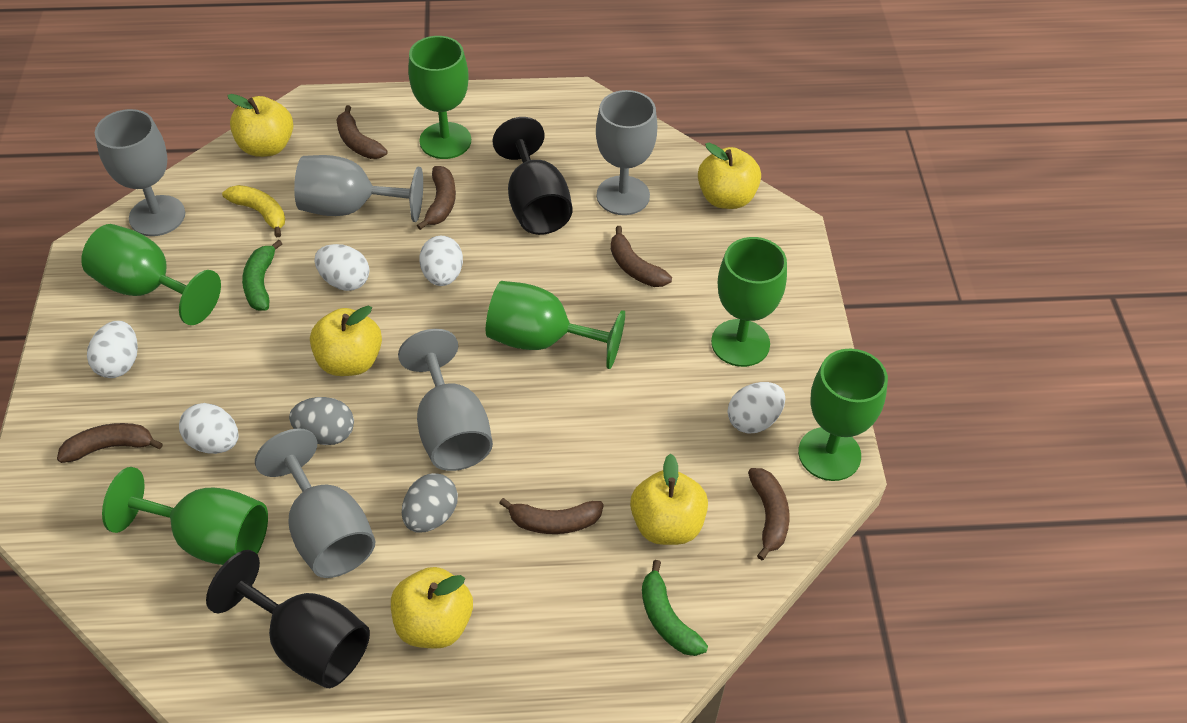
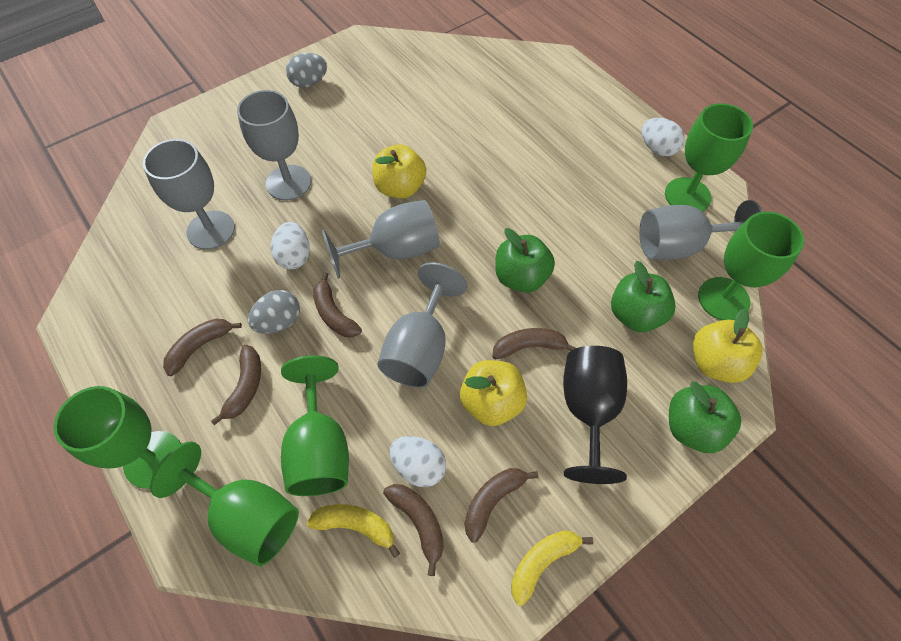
black goblet: 2 -> 1
green apple: 0 -> 3
green banana: 2 -> 0
green goblet: 6 -> 5
white egg: 5 -> 3
yellow apple: 5 -> 3
yellow banana: 1 -> 2

